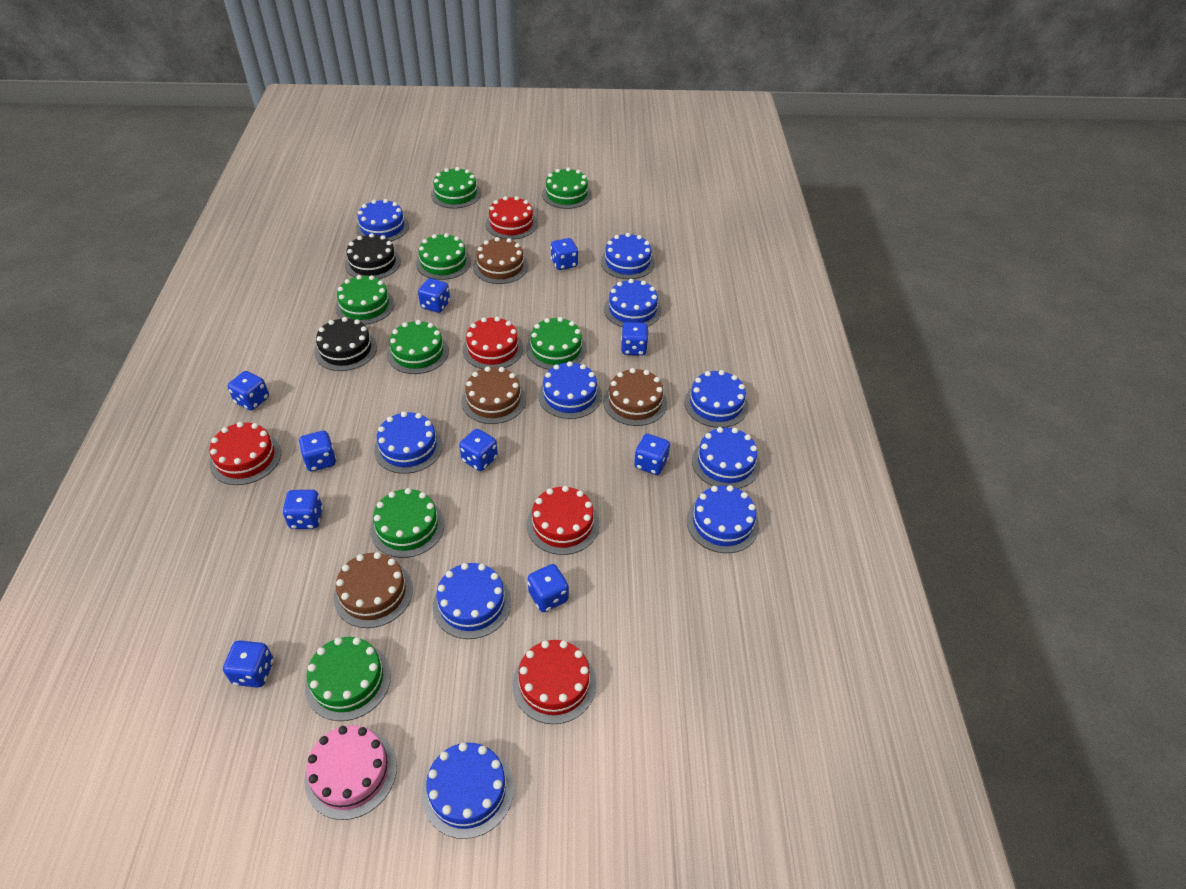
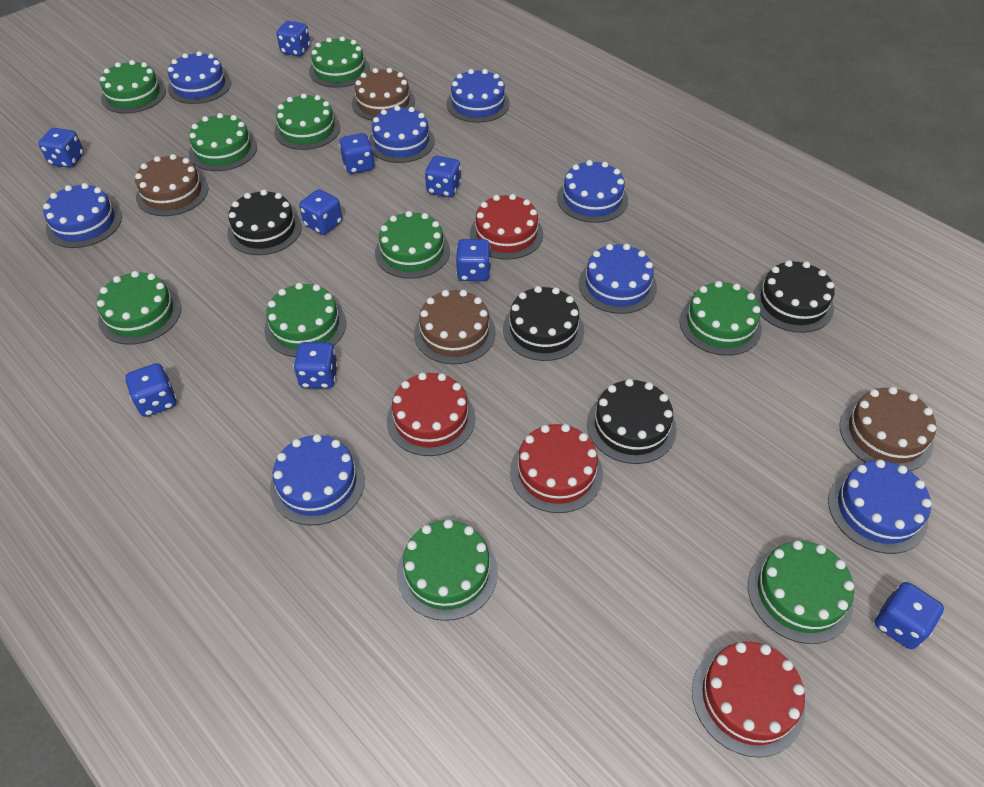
black cake: 2 -> 4
blue cake: 10 -> 8
blue dice: 10 -> 9
green cake: 8 -> 10
pink cake: 1 -> 0
red cake: 5 -> 4

